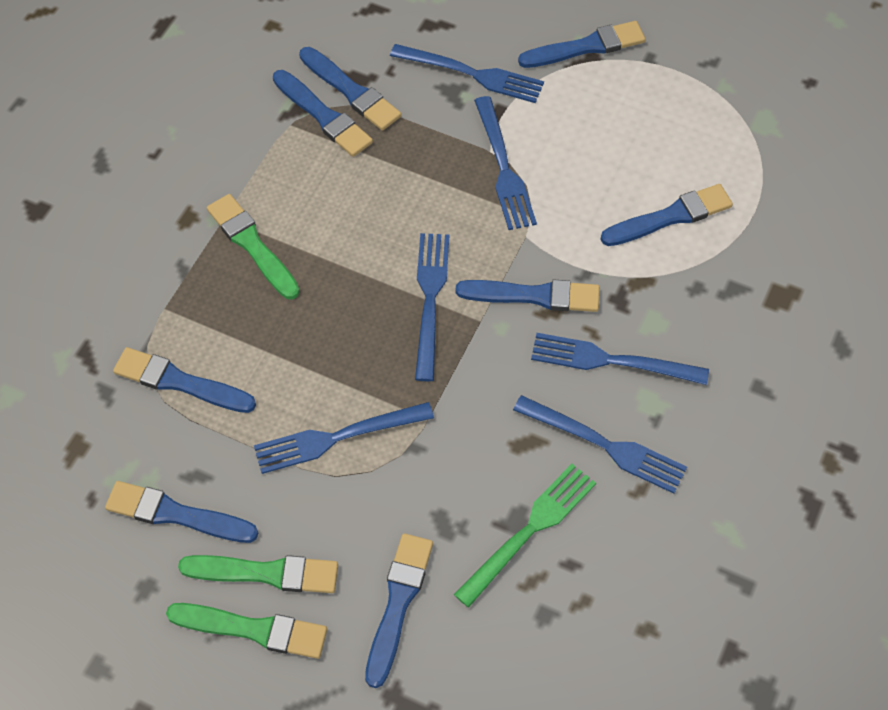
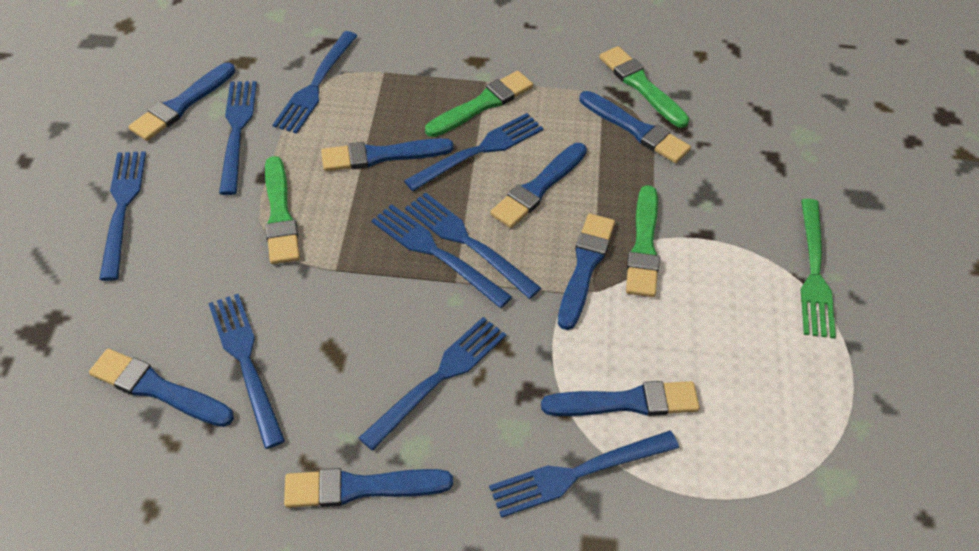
blue fork: 6 -> 9
green brush: 3 -> 4

